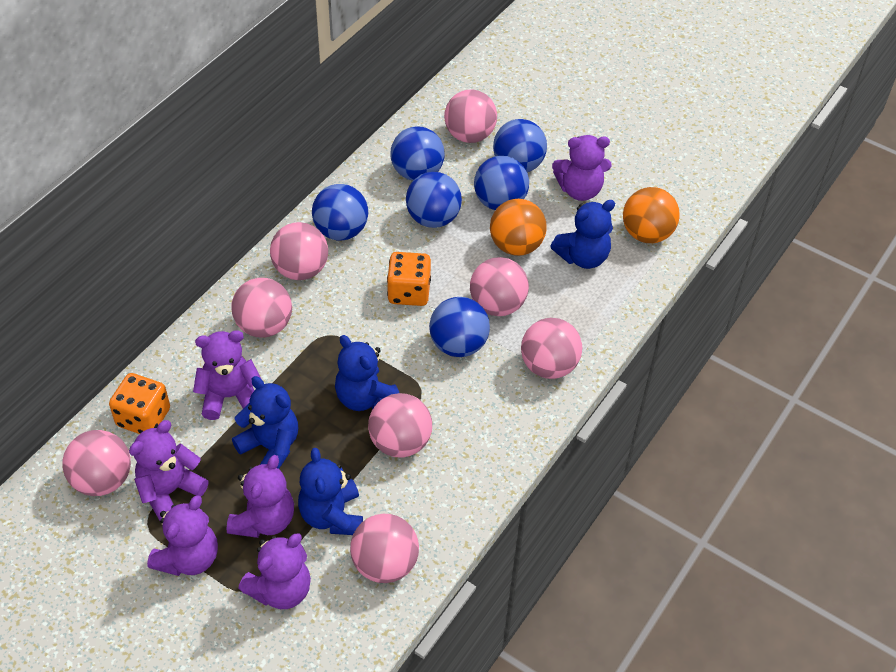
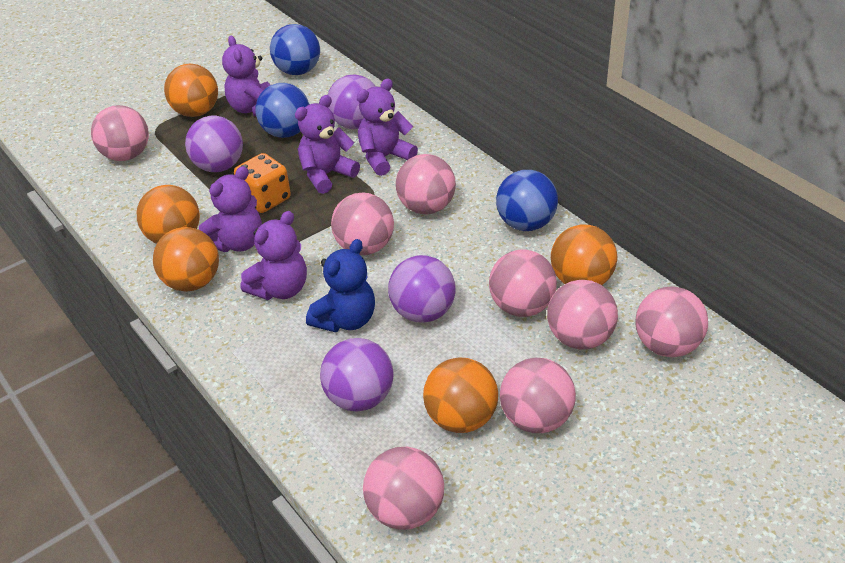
blue ball: 6 -> 3
blue teddy bear: 4 -> 1
orange ball: 2 -> 5
orange dice: 2 -> 1
purple ball: 0 -> 4
purple teddy bear: 6 -> 5

